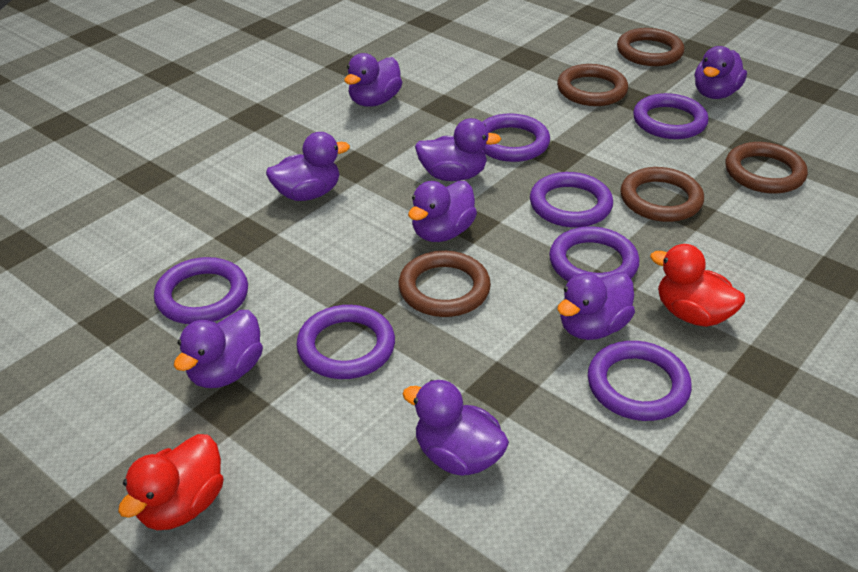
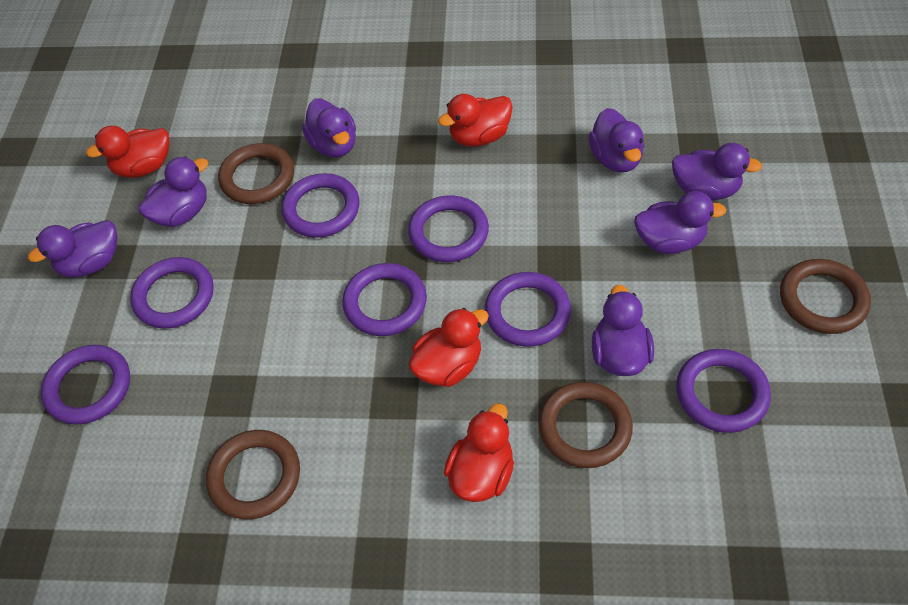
brown ring: 5 -> 4
purple duck: 8 -> 7
red duck: 2 -> 4

